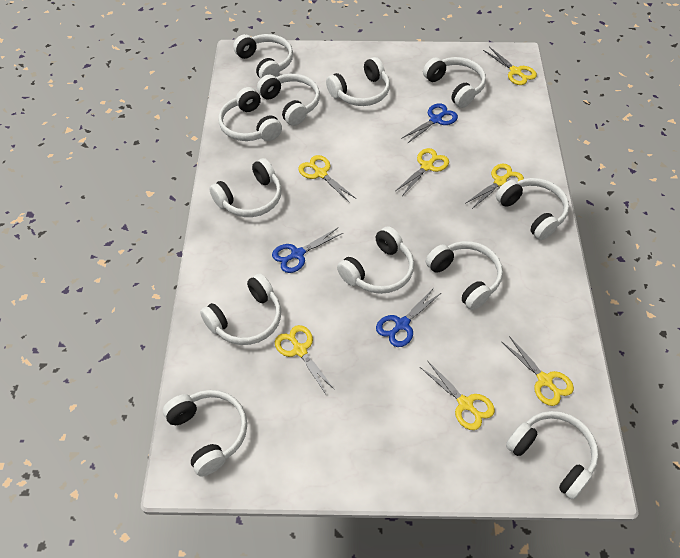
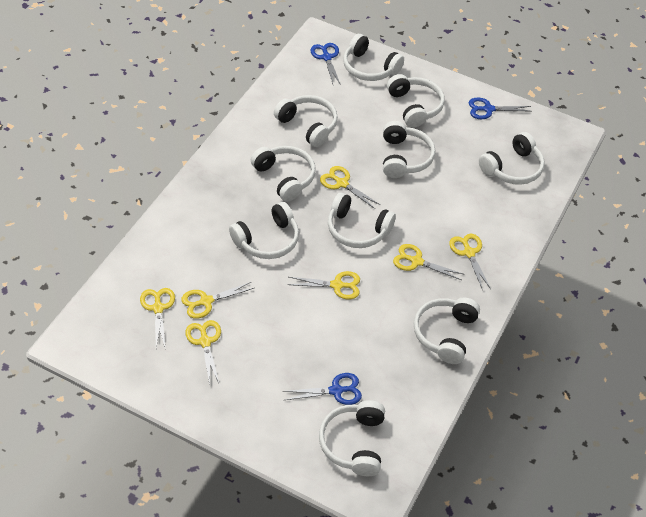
white headphones: 12 -> 10

